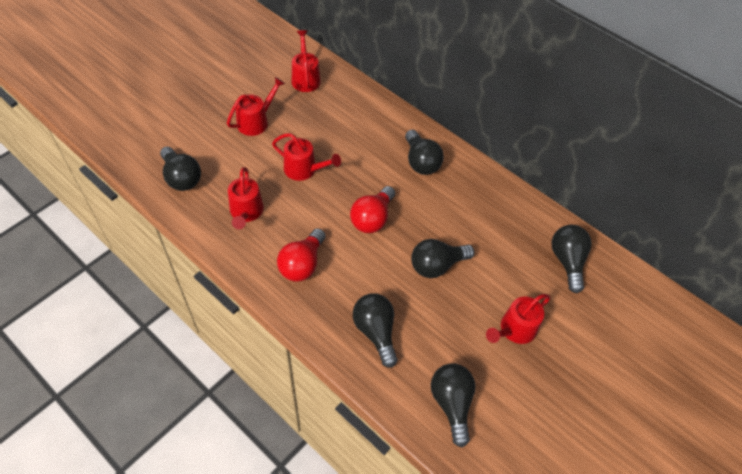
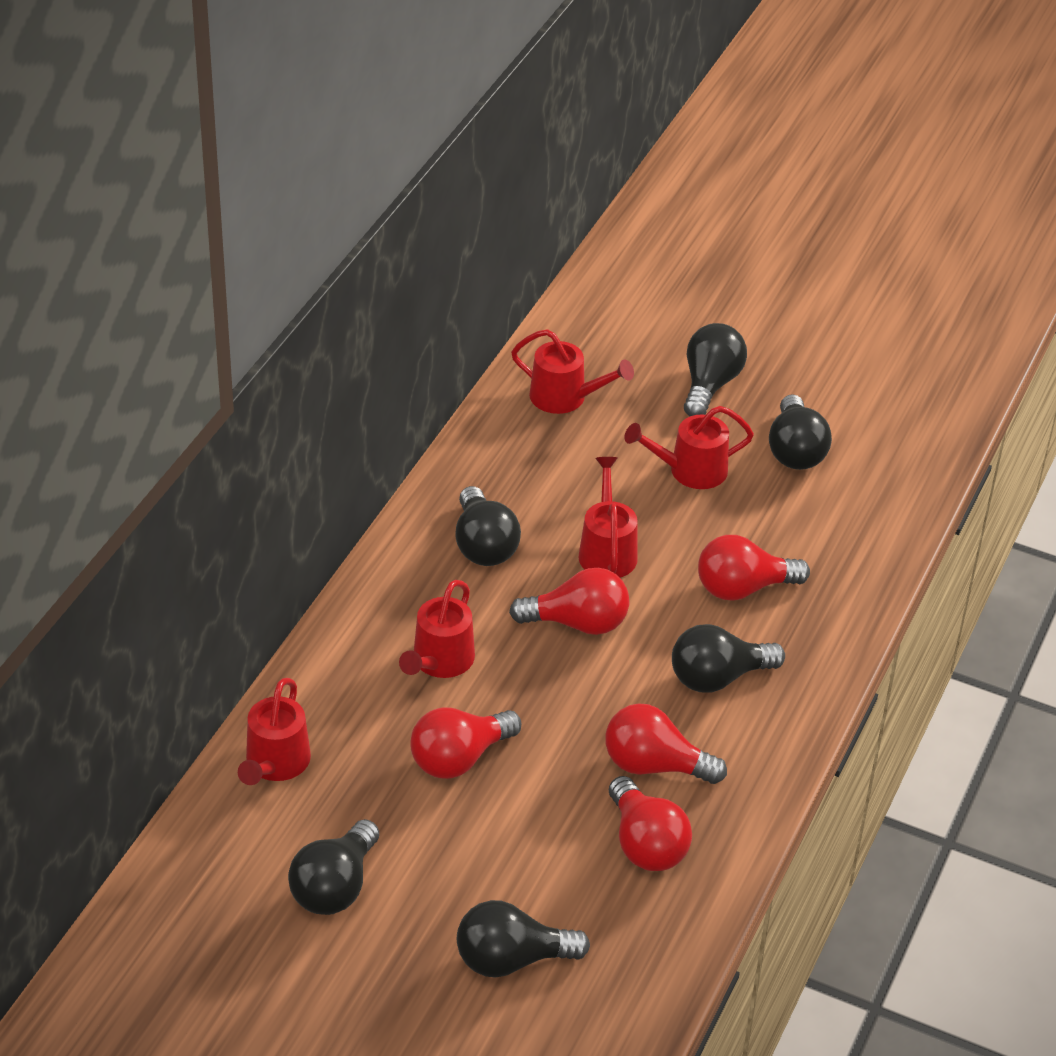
red light bulb: 2 -> 5

